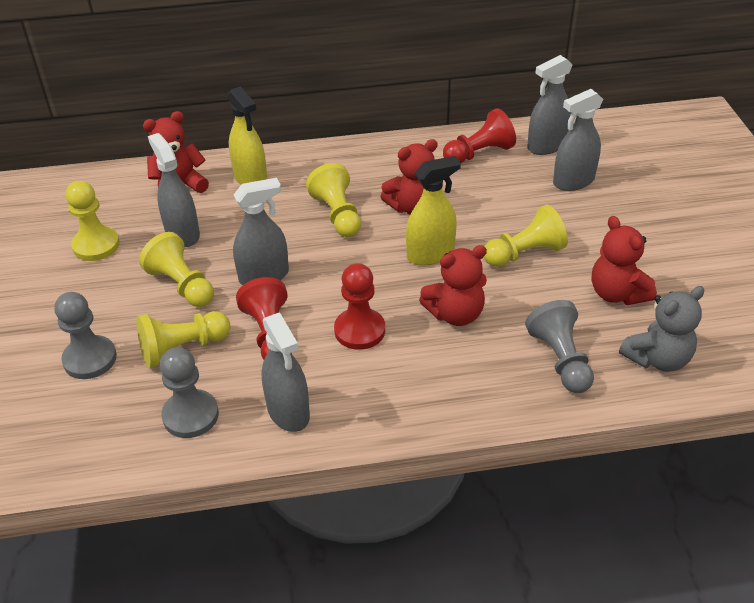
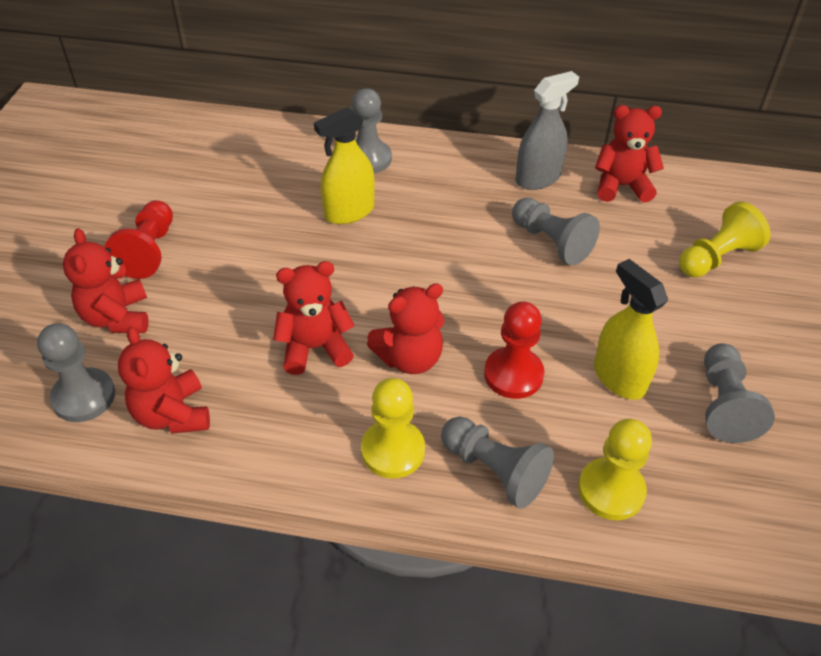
grey pawn: 3 -> 5
grey spray bottle: 5 -> 1
grey teddy bear: 1 -> 0
red pawn: 3 -> 2
red teddy bear: 4 -> 5
yellow pawn: 5 -> 3

